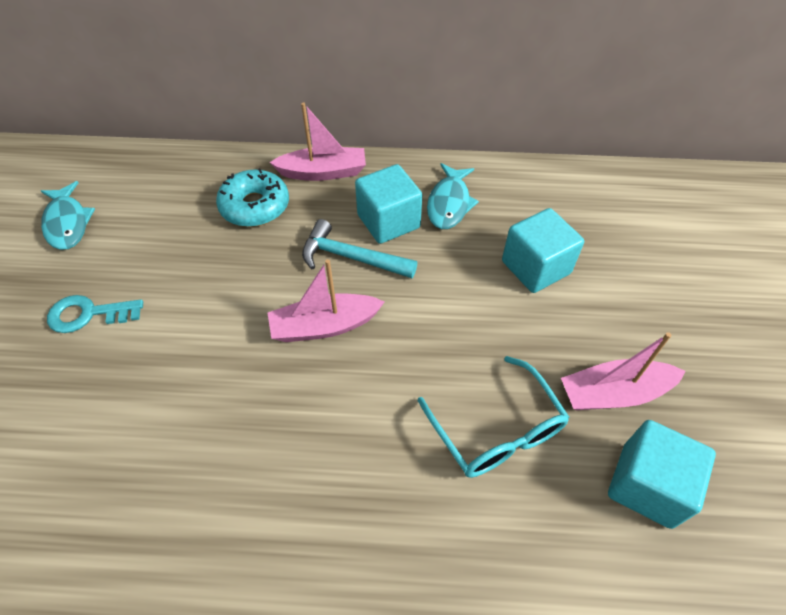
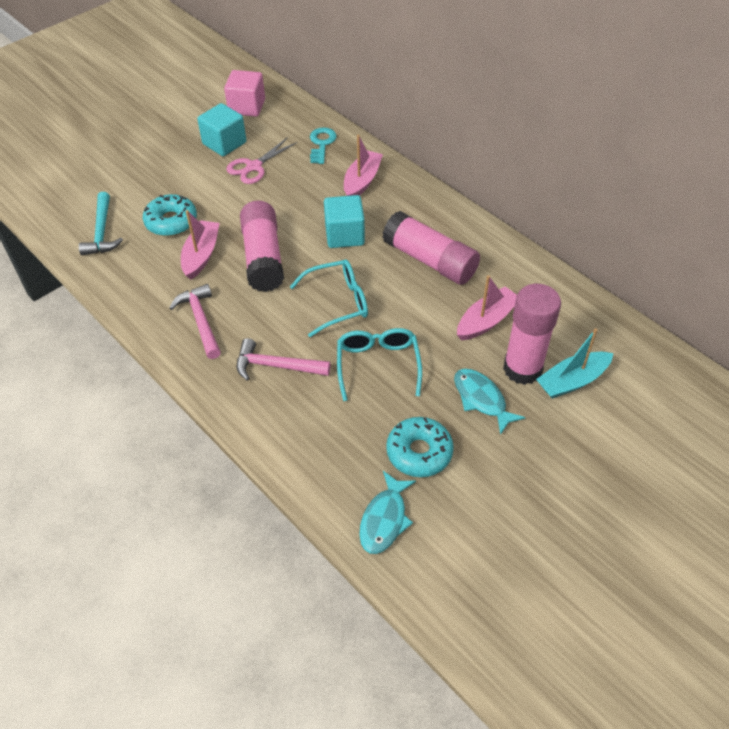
pink cube: 0 -> 1
pink glue stick: 0 -> 3
pink hammer: 0 -> 2
pink scissors: 0 -> 1
turquoise boat: 0 -> 1
turquoise cube: 3 -> 2
turquoise donut: 1 -> 2
turquoise glasses: 1 -> 2

